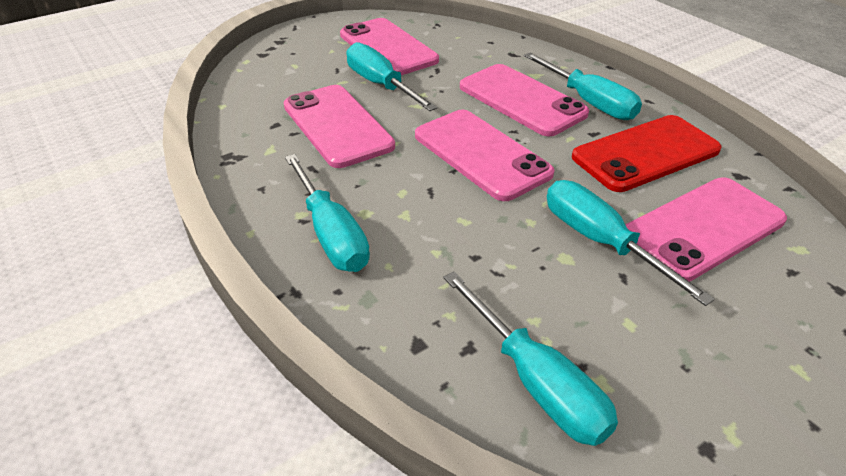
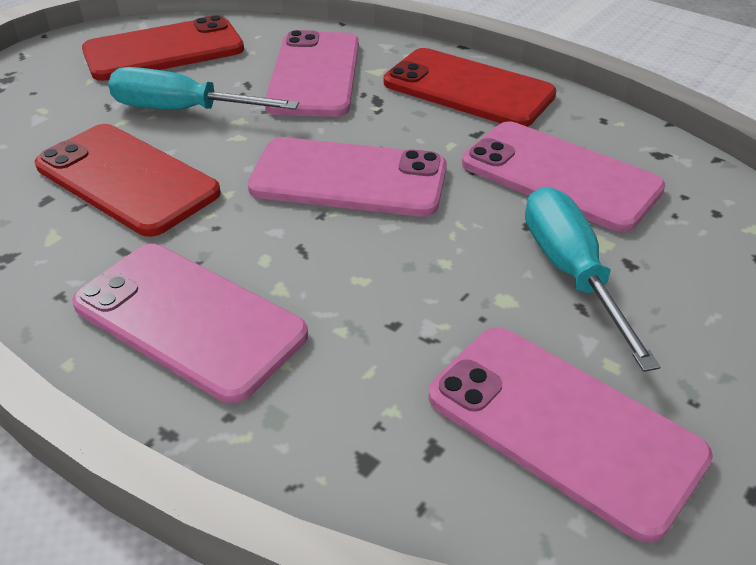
red phone: 1 -> 3
turquoise screwdriver: 5 -> 2

